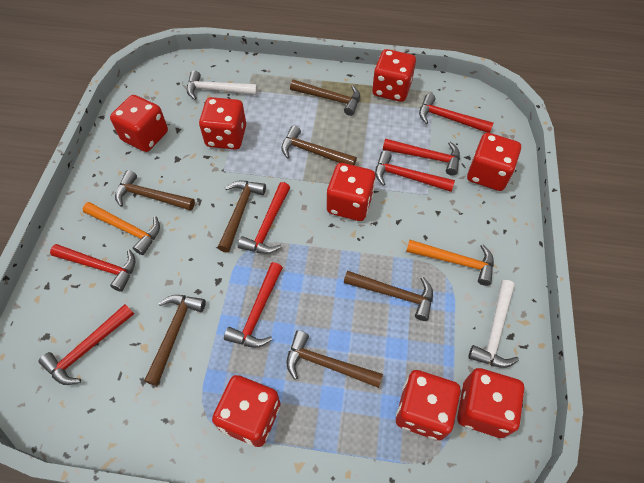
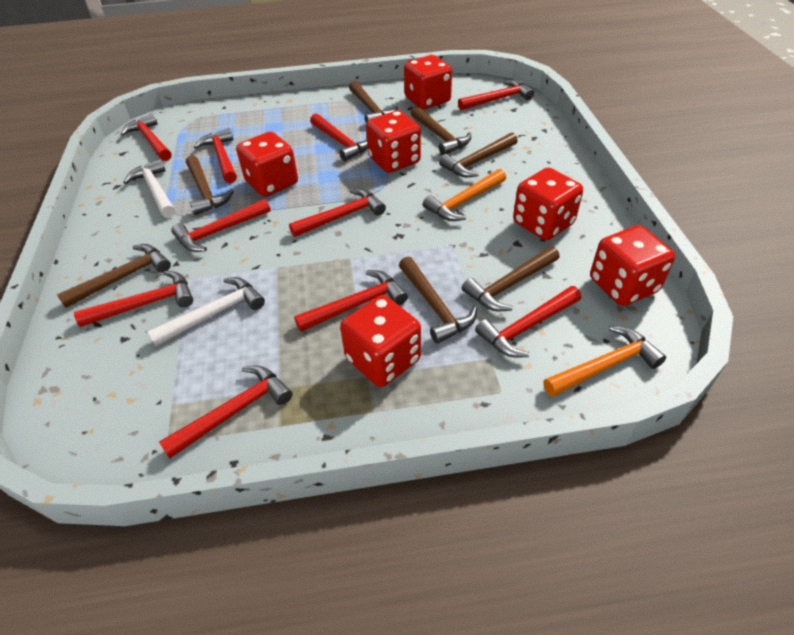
red dice: 8 -> 6
red hammer: 7 -> 10

